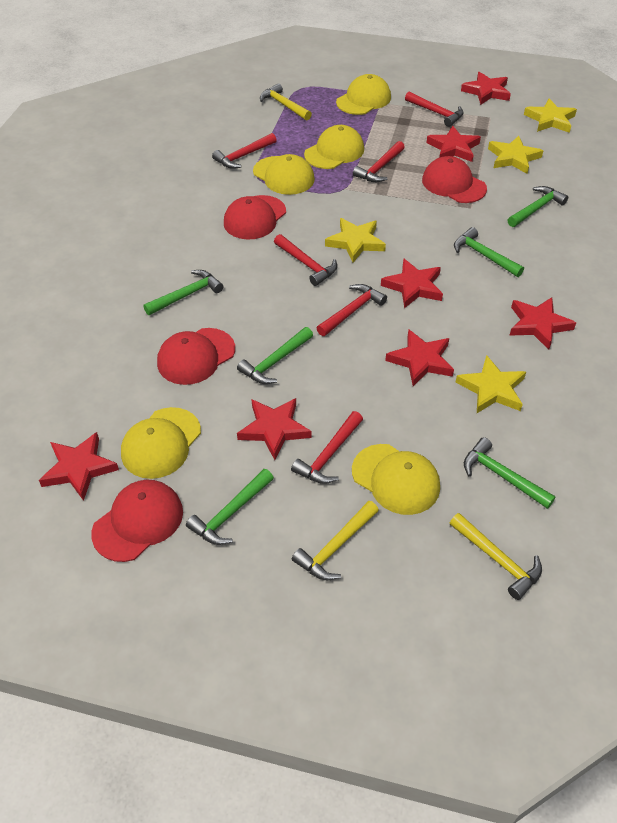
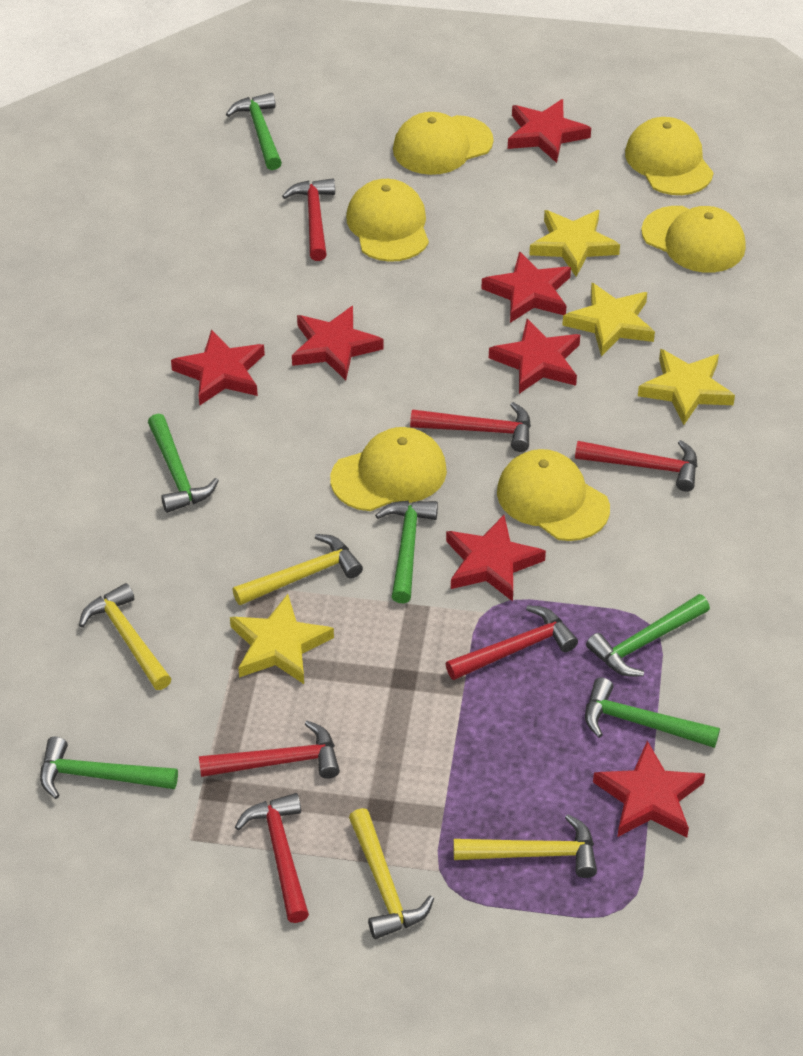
red cap: 4 -> 0
yellow cap: 5 -> 6
yellow hammer: 3 -> 4

